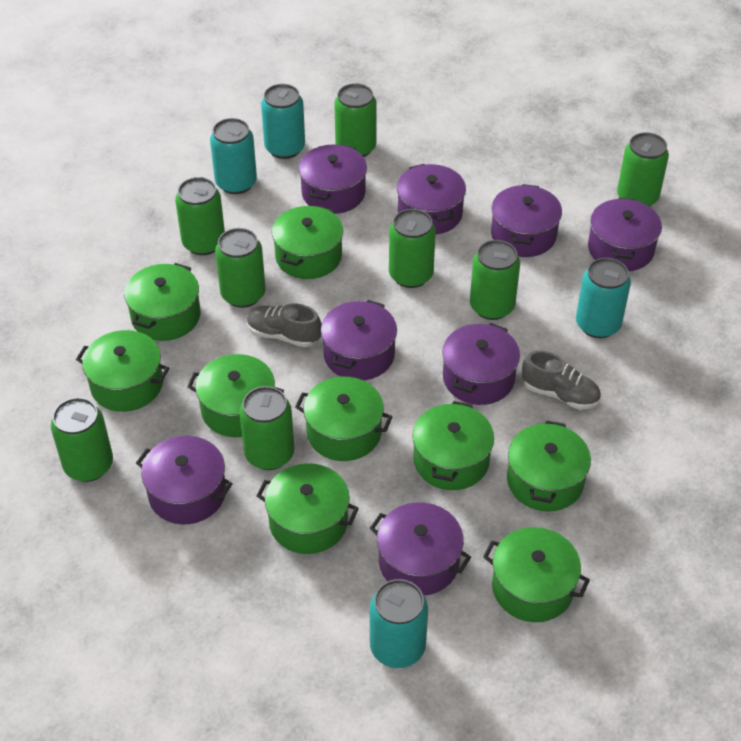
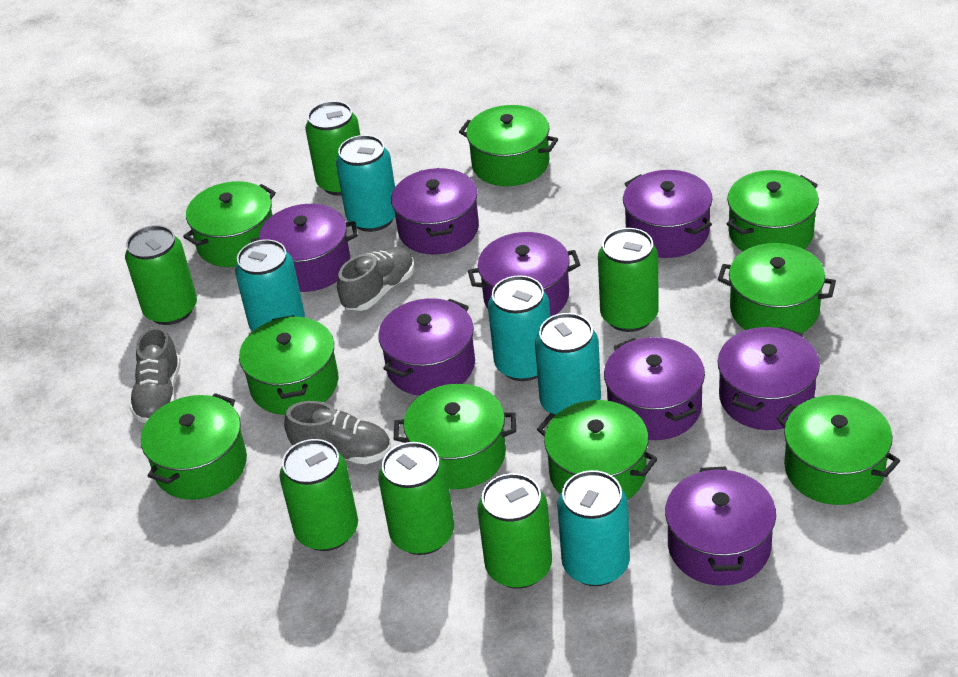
green can: 8 -> 6
grey shoe: 2 -> 3
turquoise can: 4 -> 5

